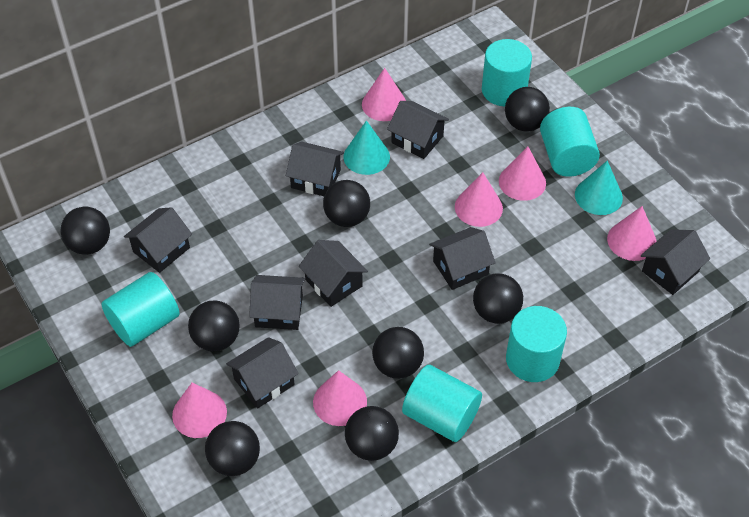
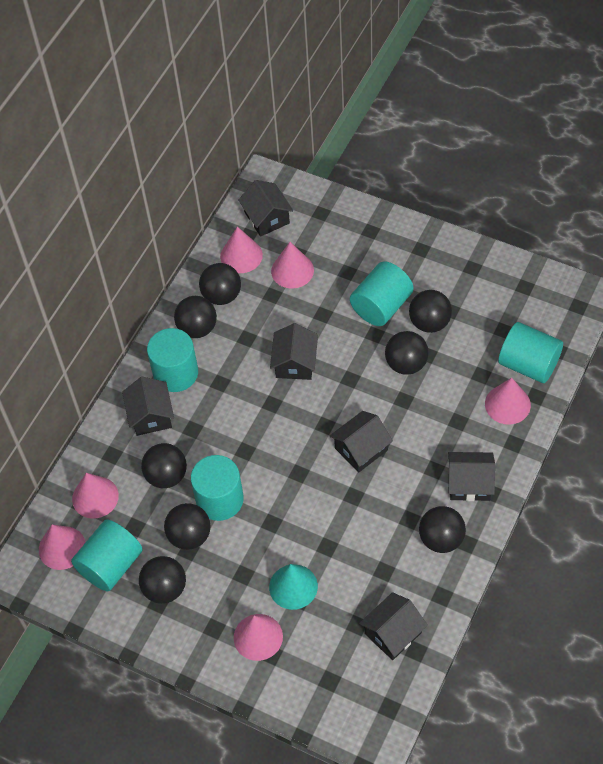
black house: 8 -> 6
turquoise cone: 2 -> 1

